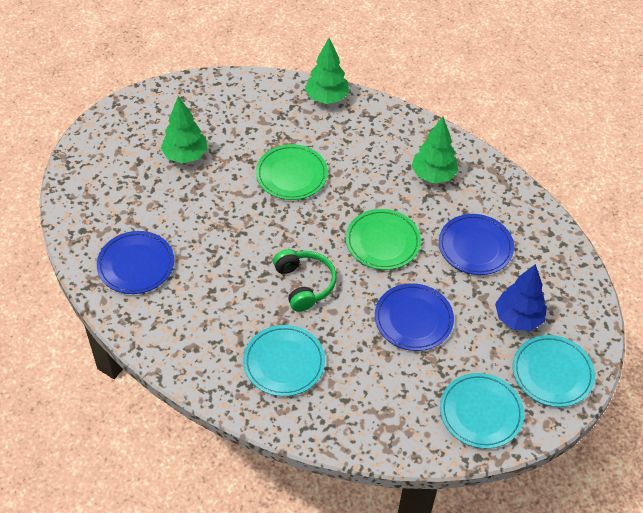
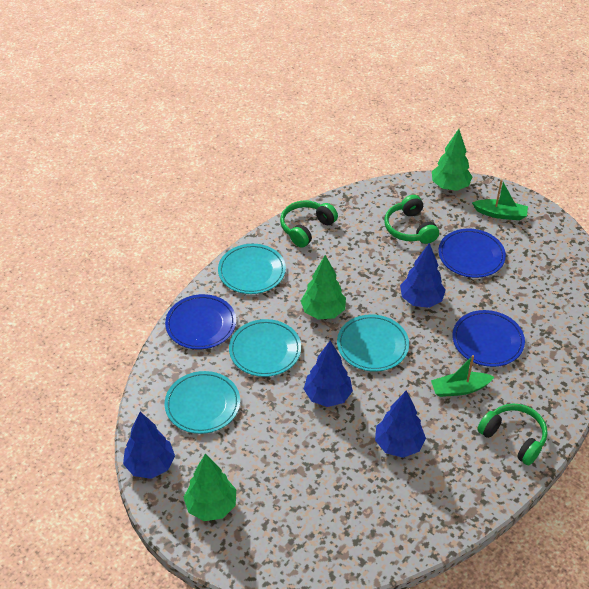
blue tree: 1 -> 4
green boat: 0 -> 2
green headphones: 1 -> 3
green plate: 2 -> 0
turquoise plate: 3 -> 4

